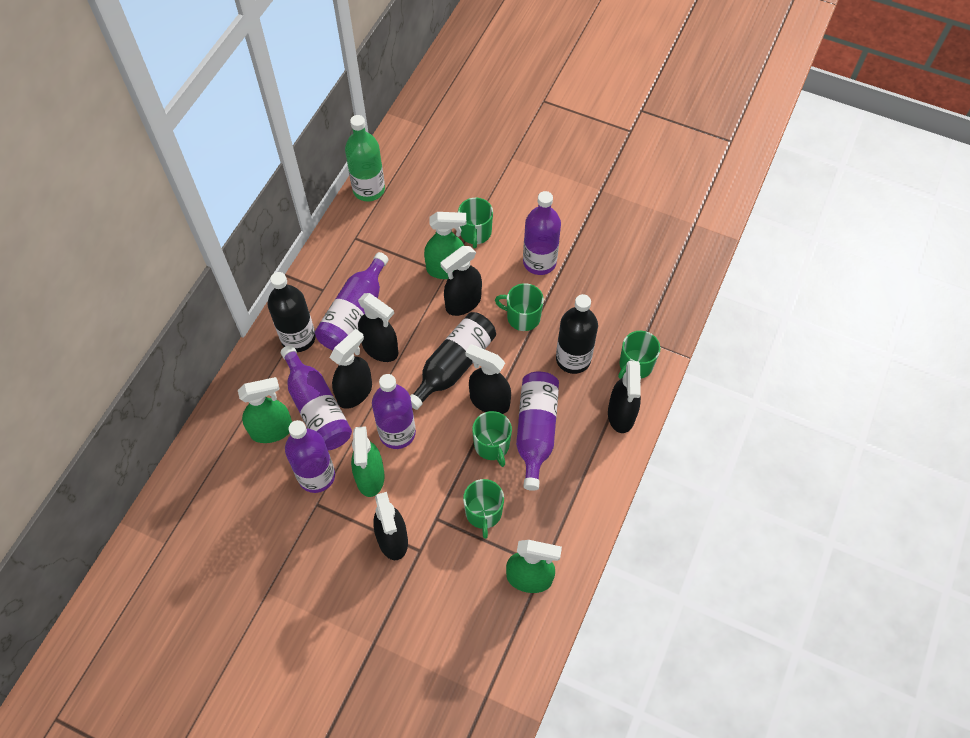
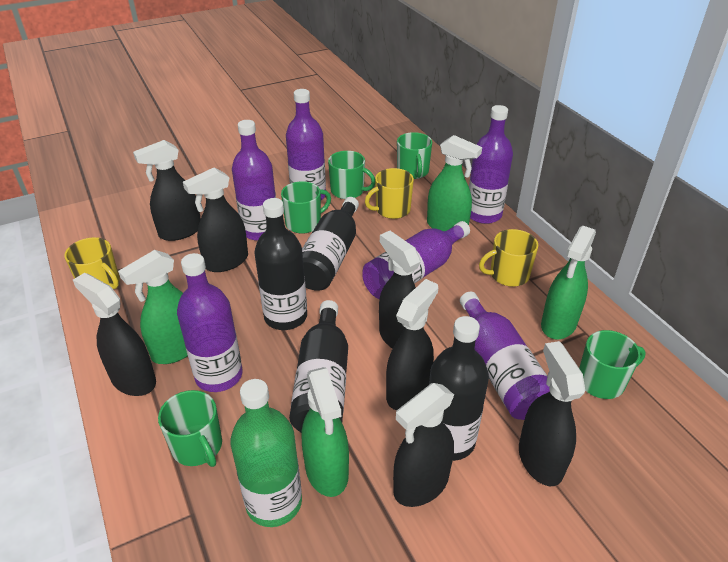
black bottle: 3 -> 4
black spray bottle: 6 -> 7
yellow mug: 0 -> 3

